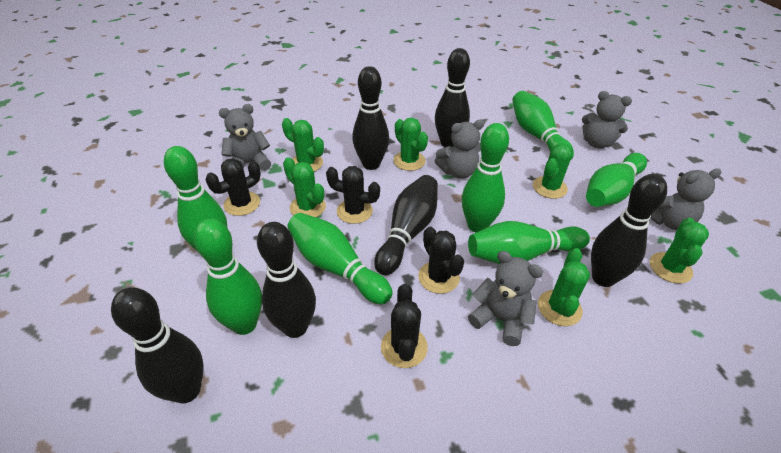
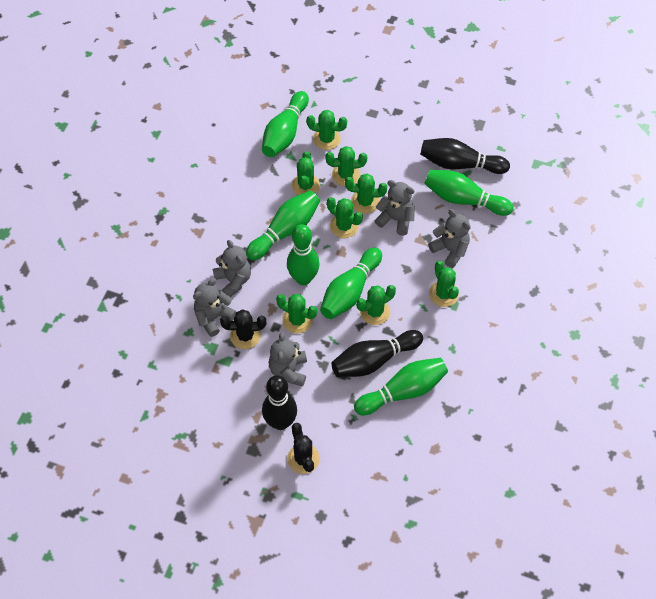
black bowling pin: 6 -> 3
black cactus: 4 -> 2
green bowling pin: 7 -> 6
green cactus: 6 -> 8

